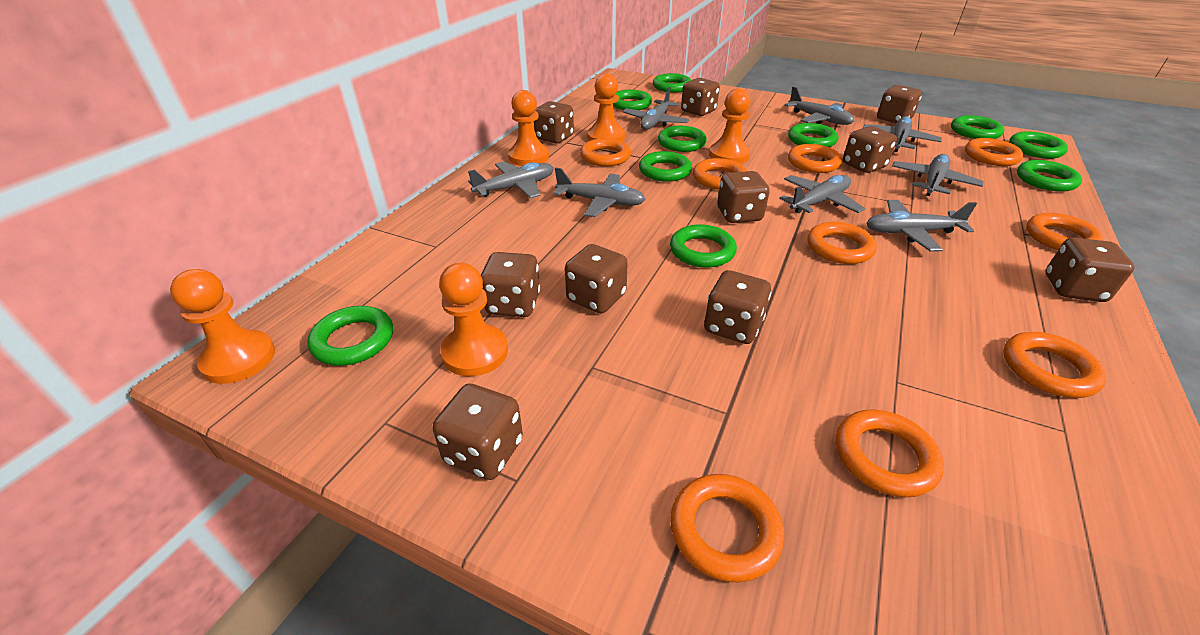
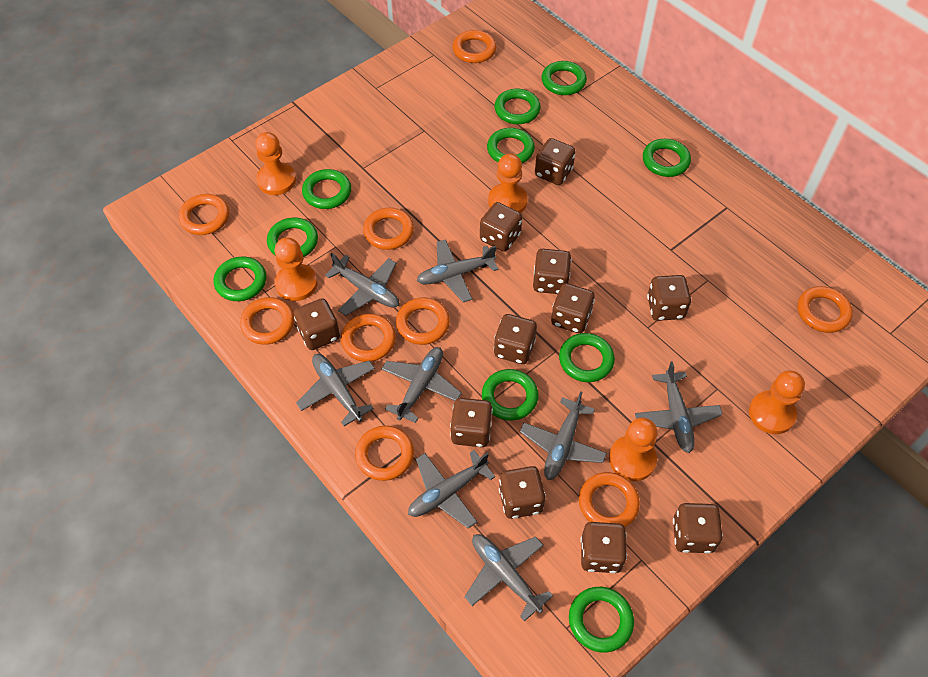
brown dice: 10 -> 11

